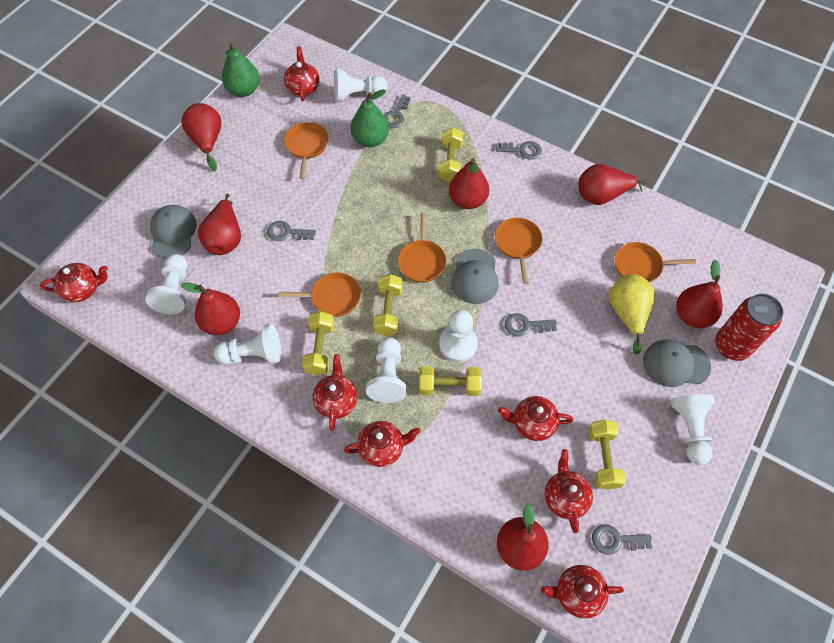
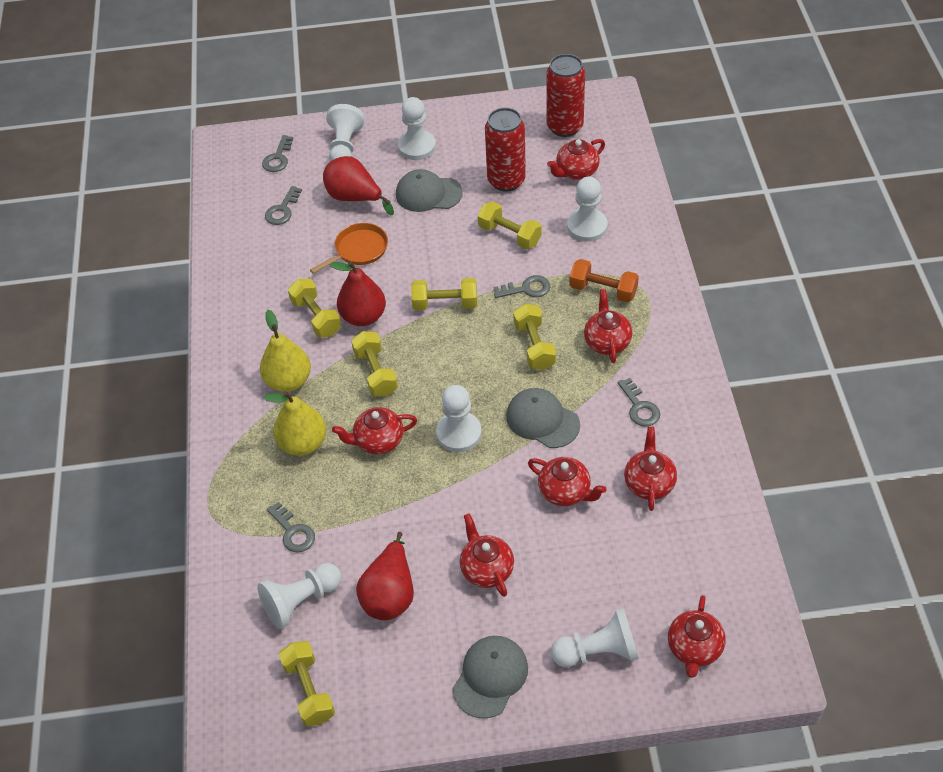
green pear: 2 -> 0
orange dumbbell: 0 -> 1
orange pan: 5 -> 1
red can: 1 -> 2
red pear: 7 -> 3
yellow dumbbell: 5 -> 6
yellow pear: 1 -> 2

